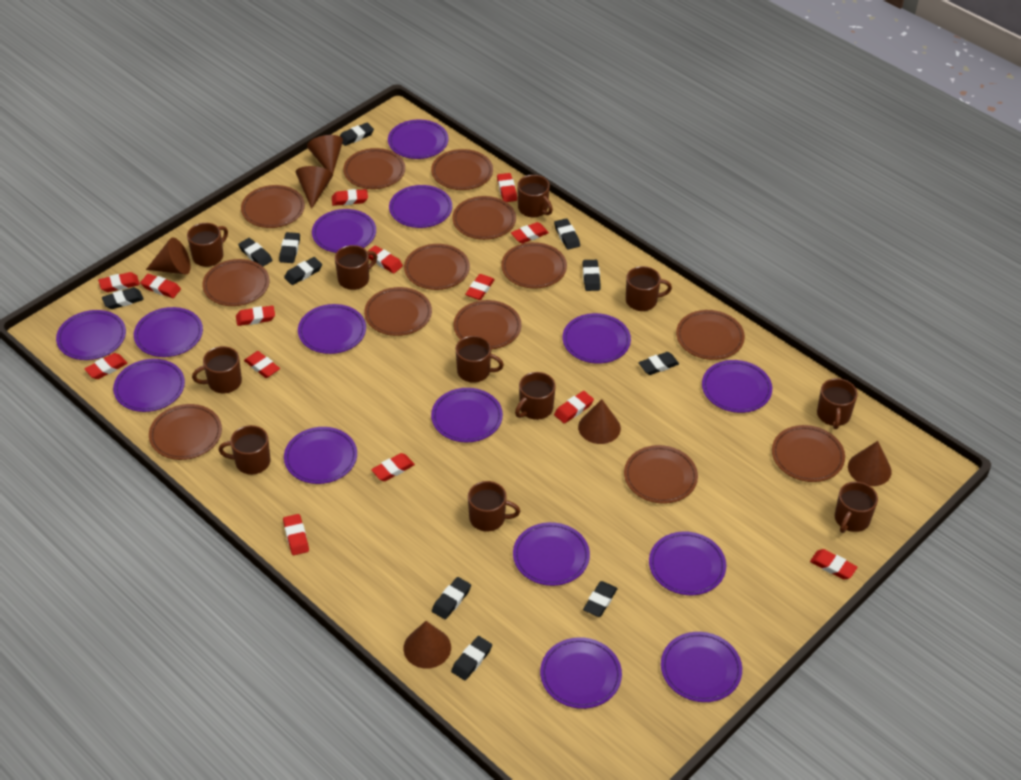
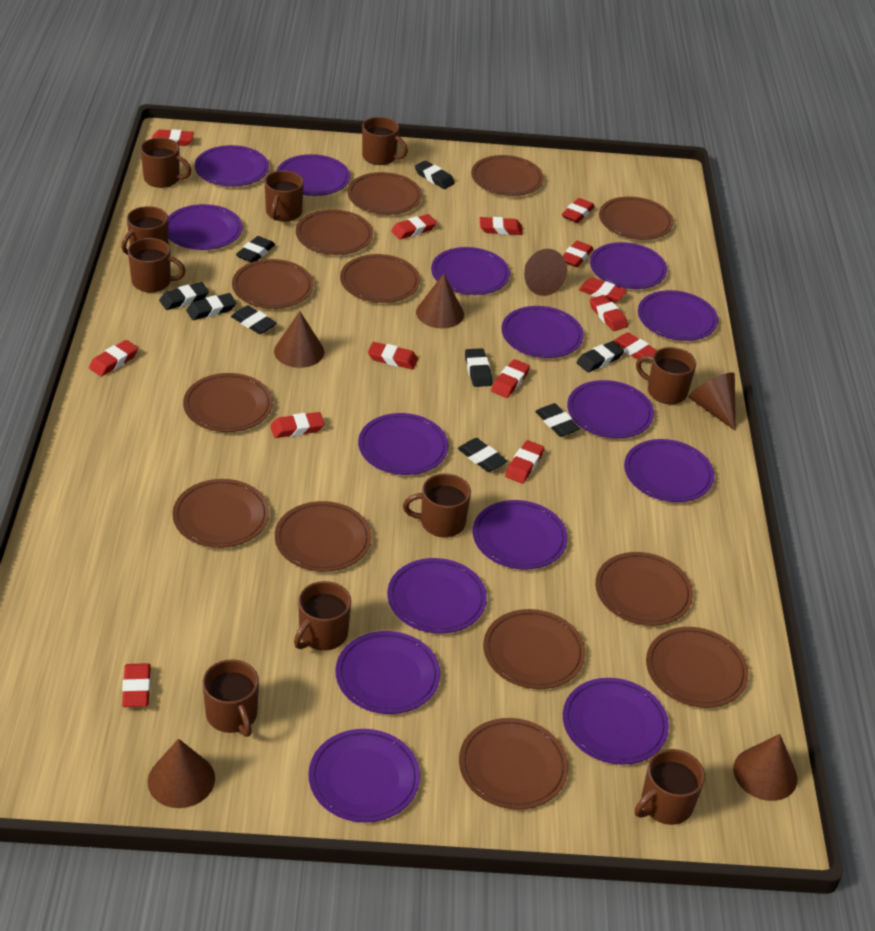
black eraser: 11 -> 9
brown mug: 11 -> 10

